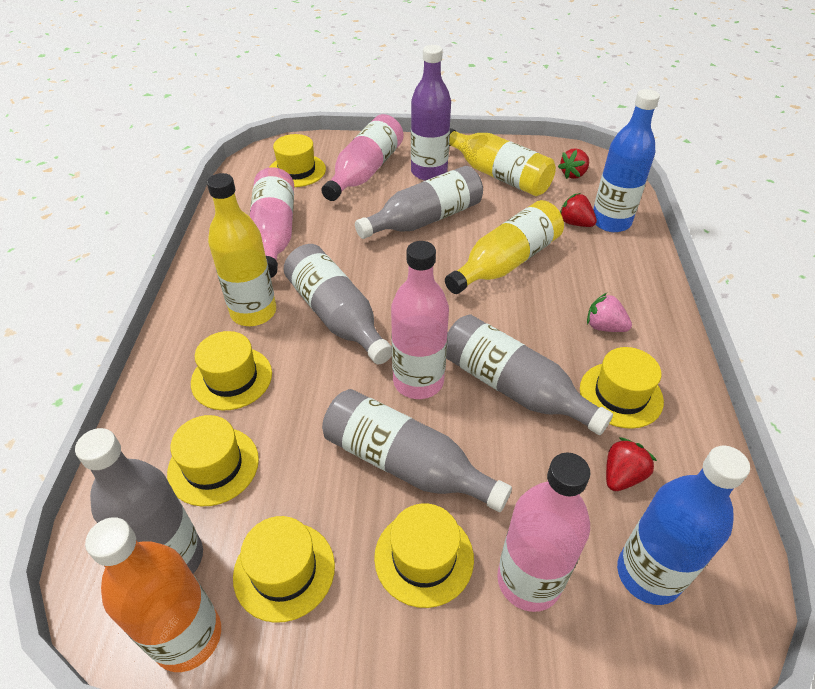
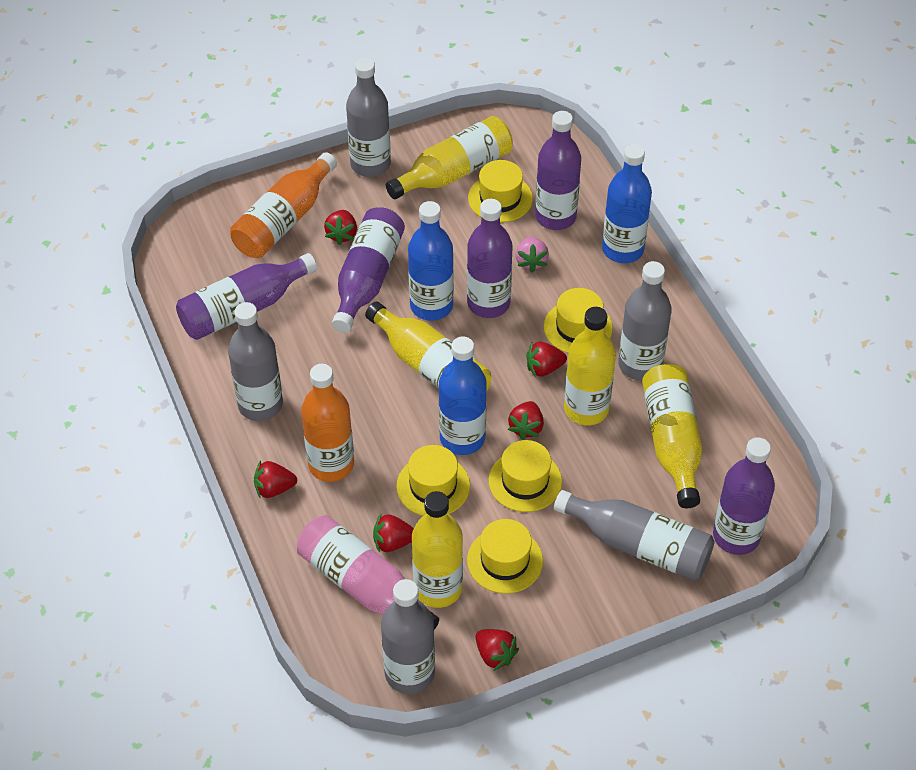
blue bottle: 2 -> 3
orange bottle: 1 -> 2
pink bottle: 4 -> 1
purple bottle: 1 -> 5
red strawberry: 3 -> 6
yellow bottle: 3 -> 5
yellow hat: 6 -> 5

